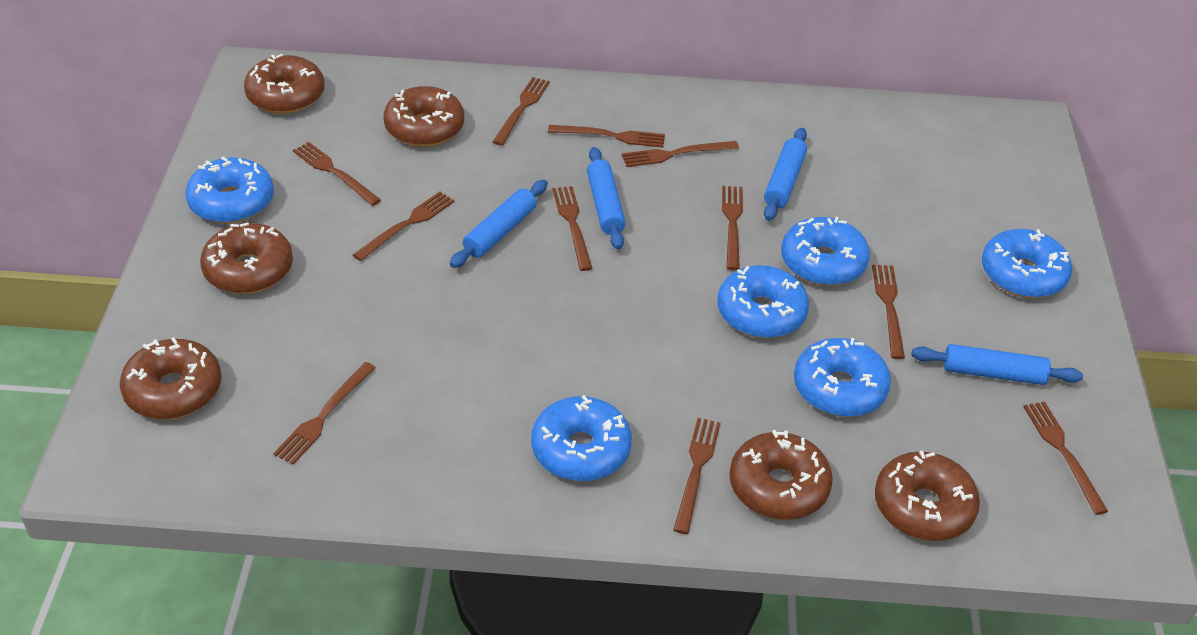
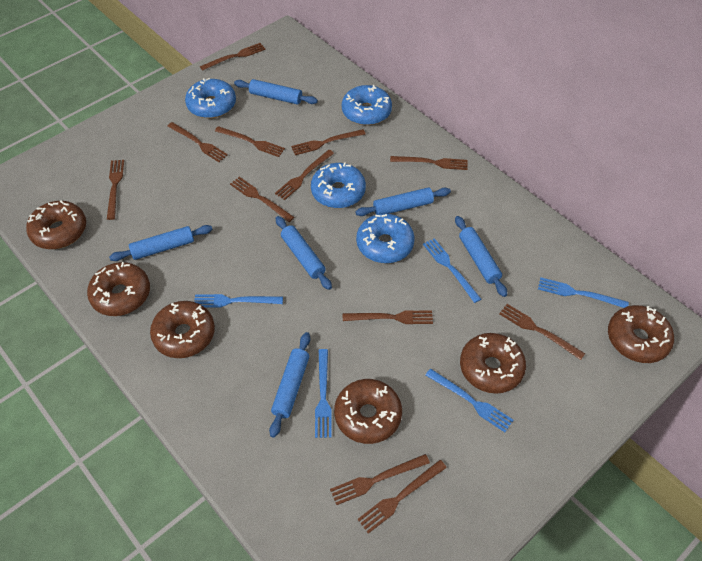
blue donut: 6 -> 4
blue fork: 0 -> 5
blue rolling pin: 4 -> 6
brown fork: 11 -> 12

